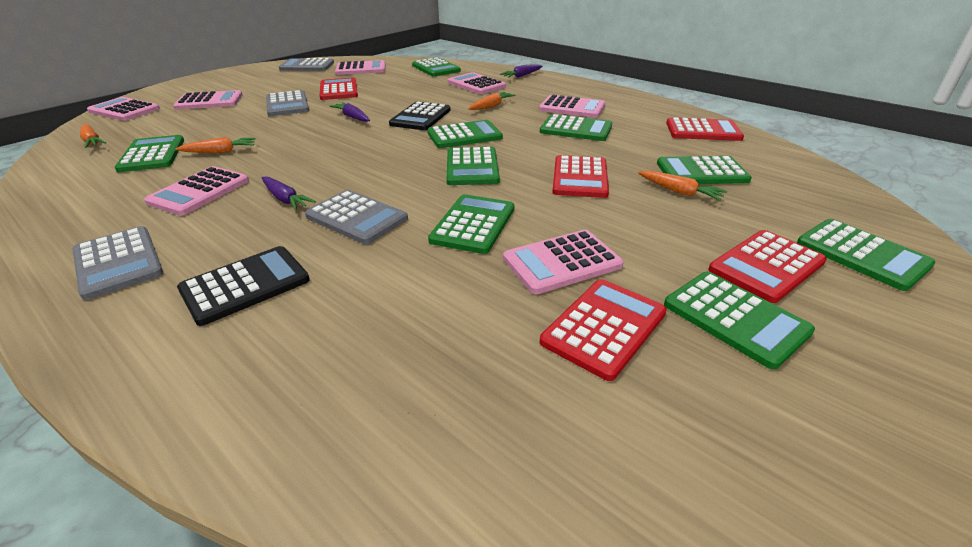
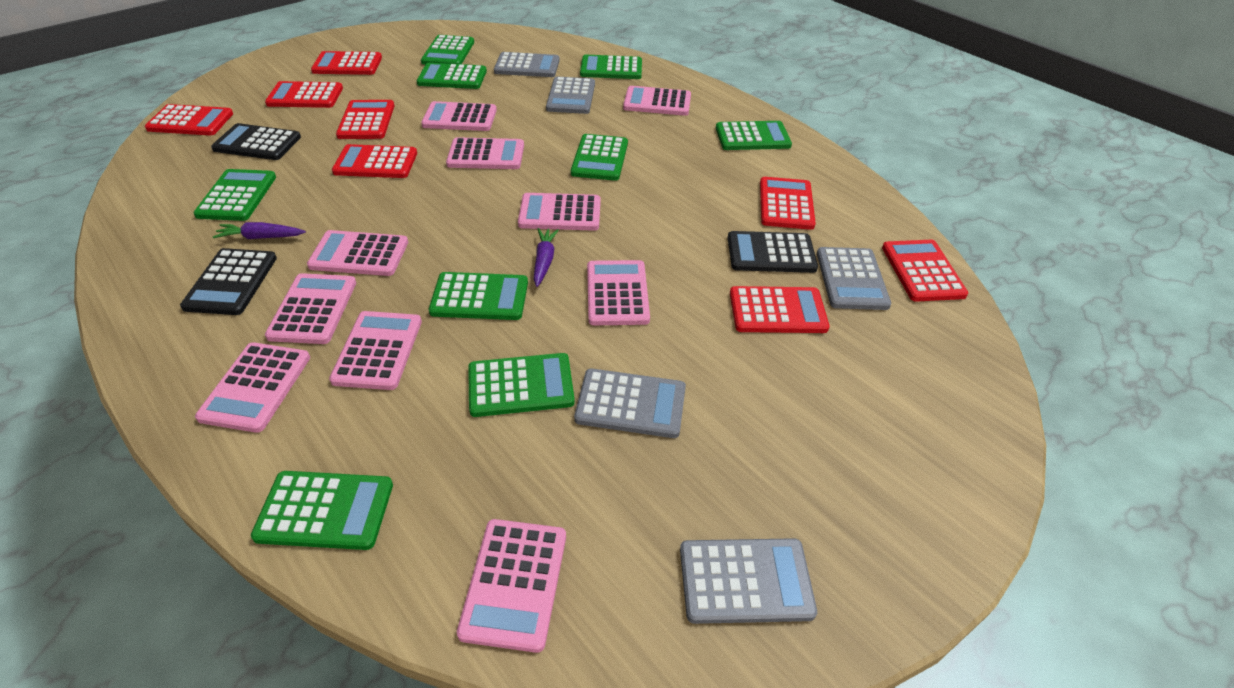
black calculator: 2 -> 3
grey calculator: 4 -> 5
orange carrot: 4 -> 0
pink calculator: 7 -> 10
purple carrot: 3 -> 2
red calculator: 5 -> 8

